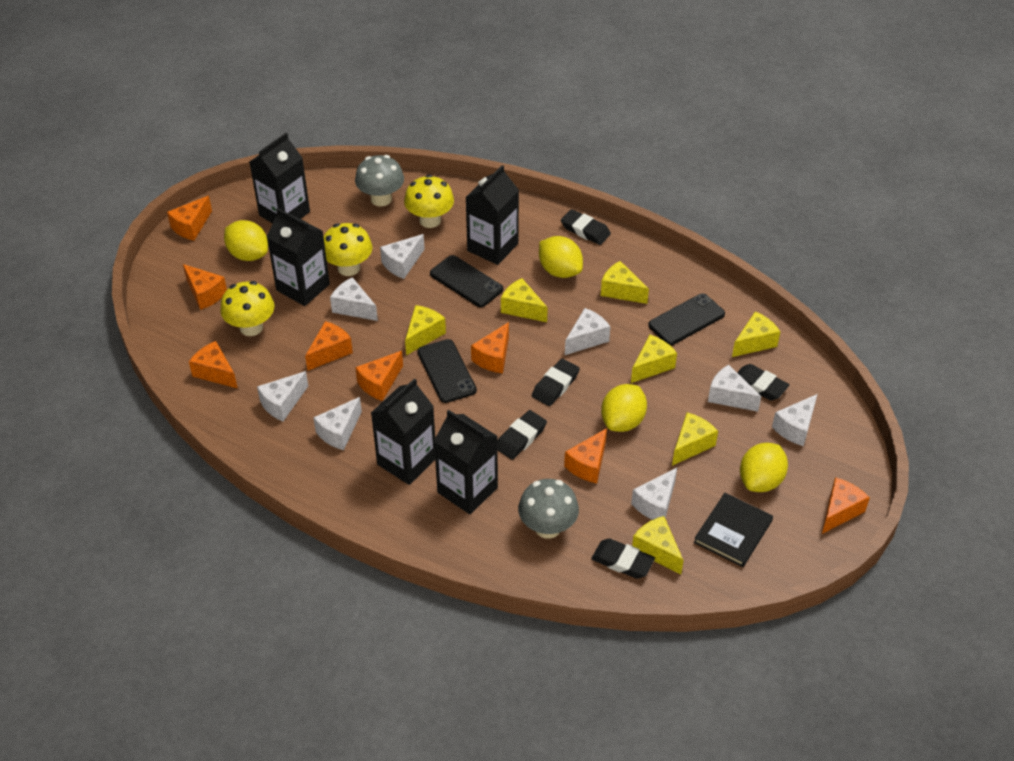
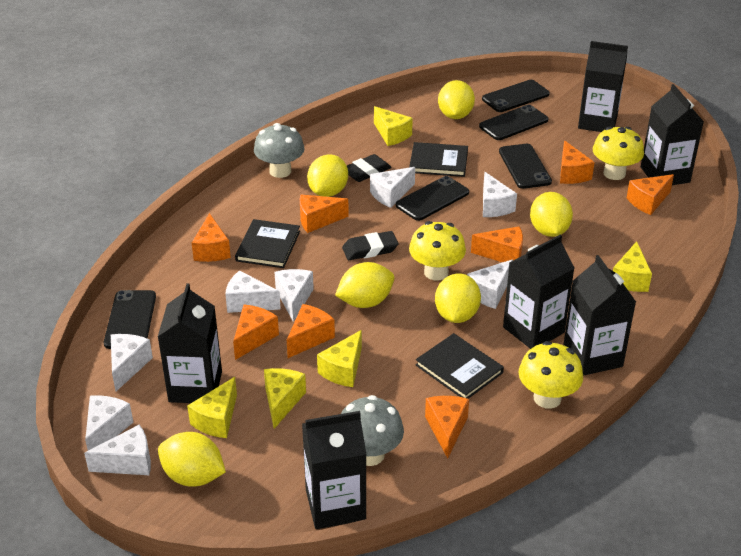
black book: 1 -> 3
black carton: 5 -> 6
black eraser: 5 -> 2
black phone: 3 -> 5
yellow cheese: 7 -> 5
yellow lemon: 4 -> 6

